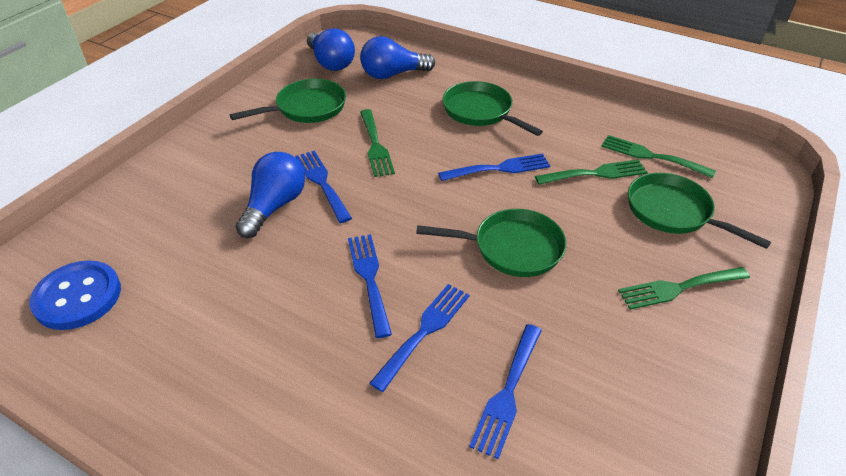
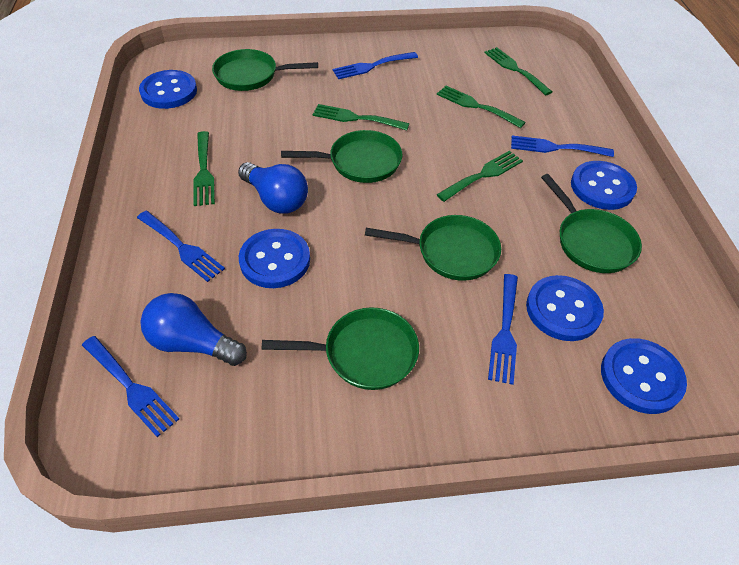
blue button: 1 -> 5
blue light bulb: 3 -> 2
green fork: 4 -> 5
green pan: 4 -> 5

